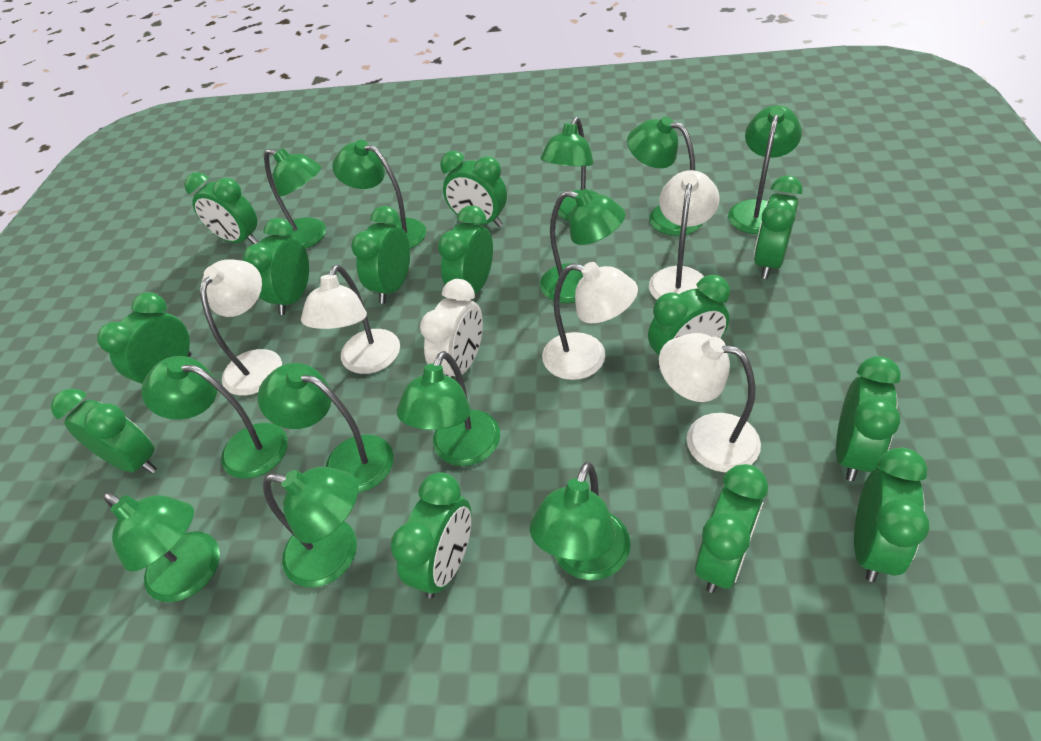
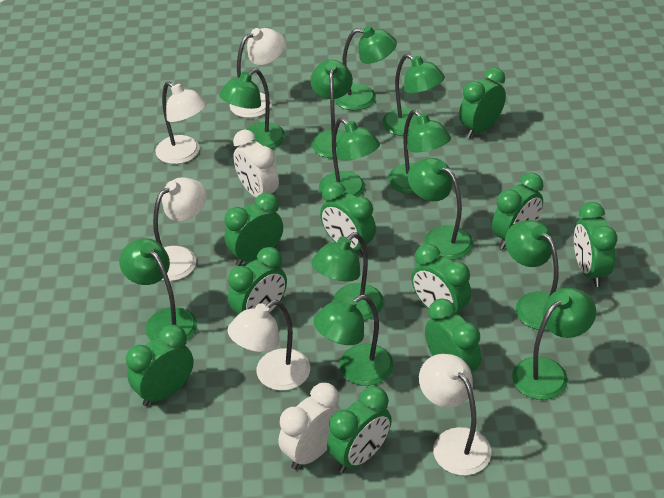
green clock: 13 -> 10
white clock: 1 -> 2

